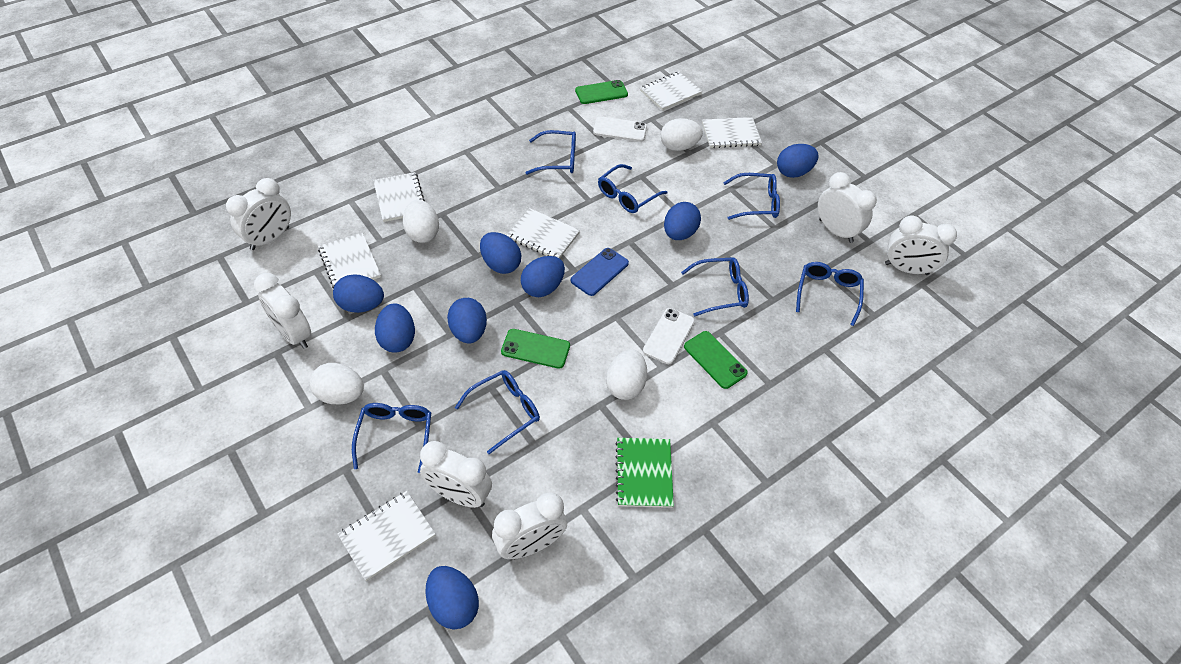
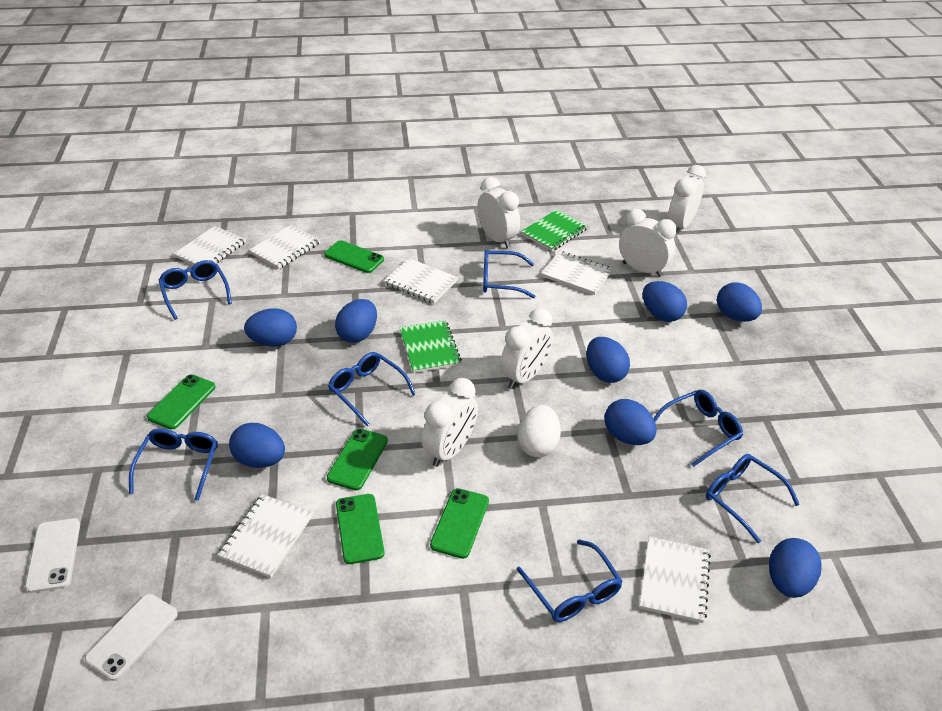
blue phone: 1 -> 0
green notebook: 1 -> 2
green phone: 3 -> 5
white clock: 6 -> 5
white egg: 4 -> 1

